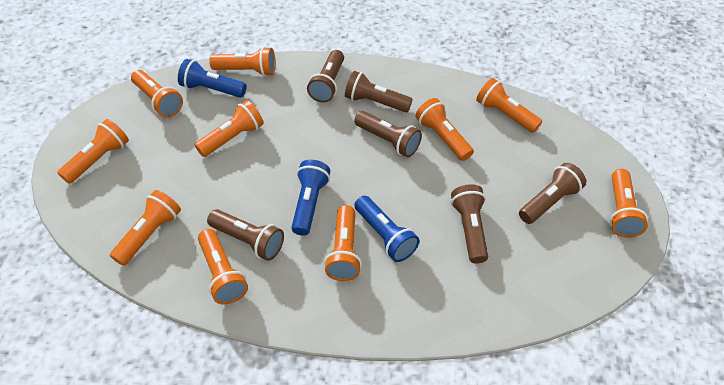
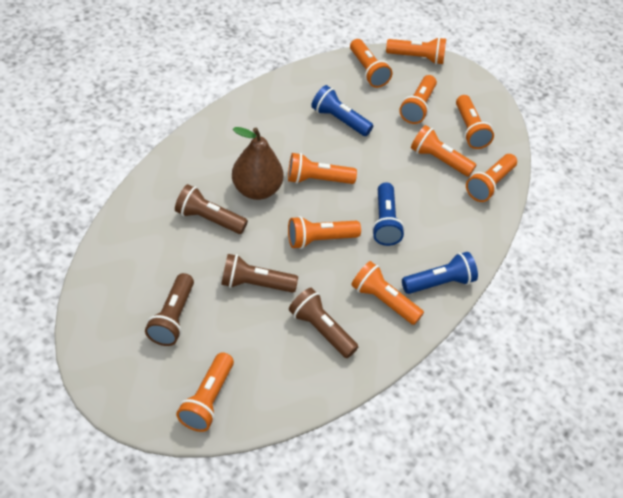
brown flashlight: 6 -> 4
brown pear: 0 -> 1

